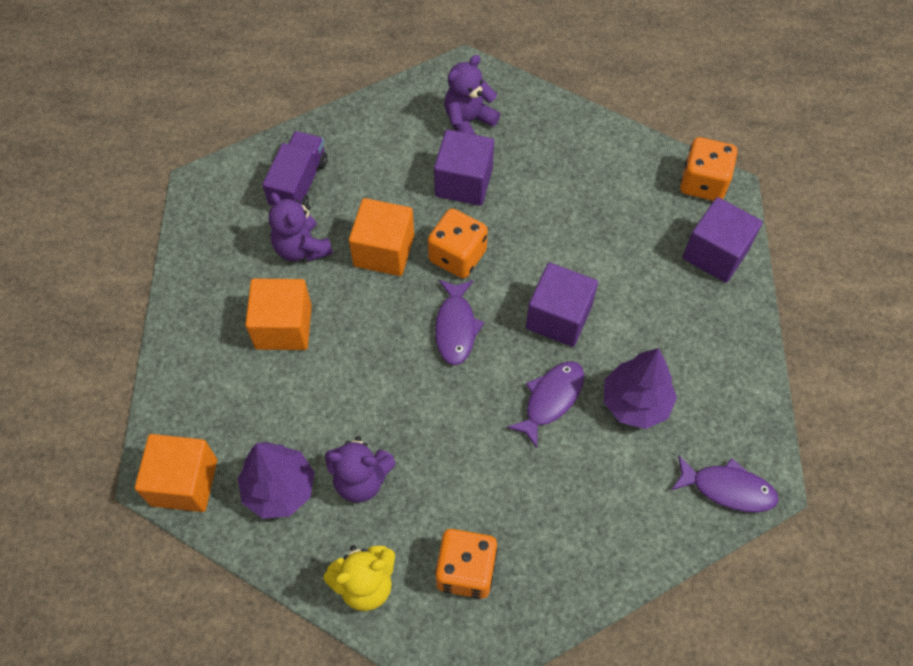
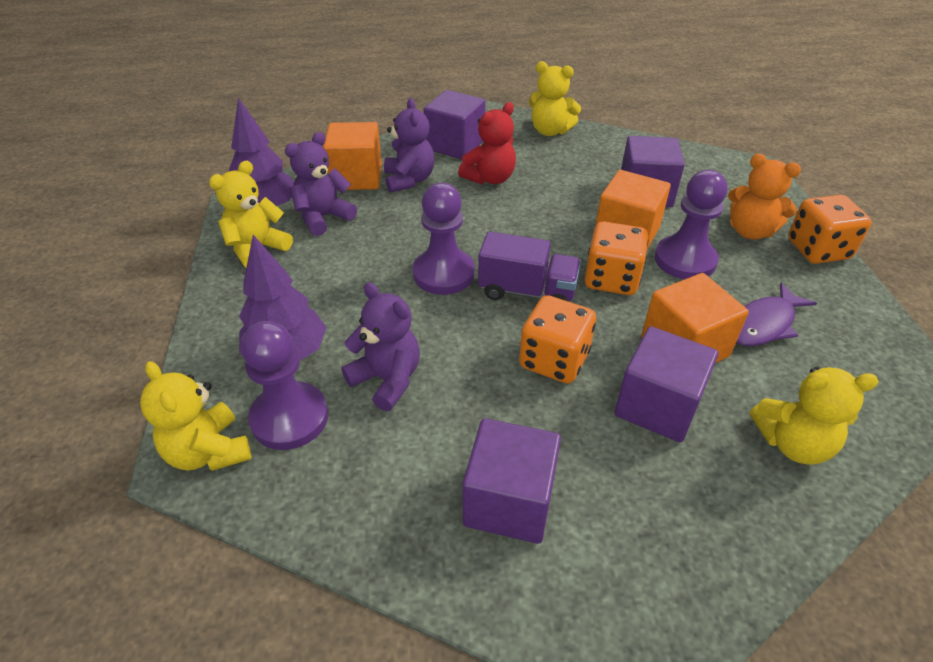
orange teddy bear: 0 -> 1
purple cube: 3 -> 4
purple fish: 3 -> 1
purple pawn: 0 -> 3
red teddy bear: 0 -> 1
yellow teddy bear: 1 -> 4

